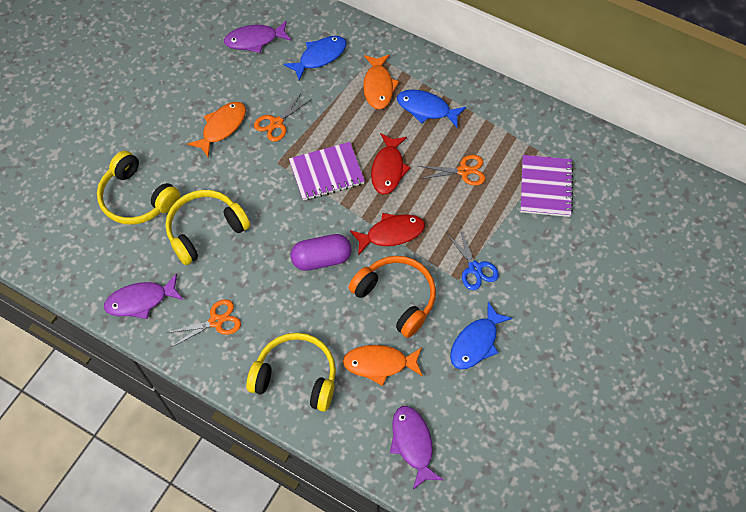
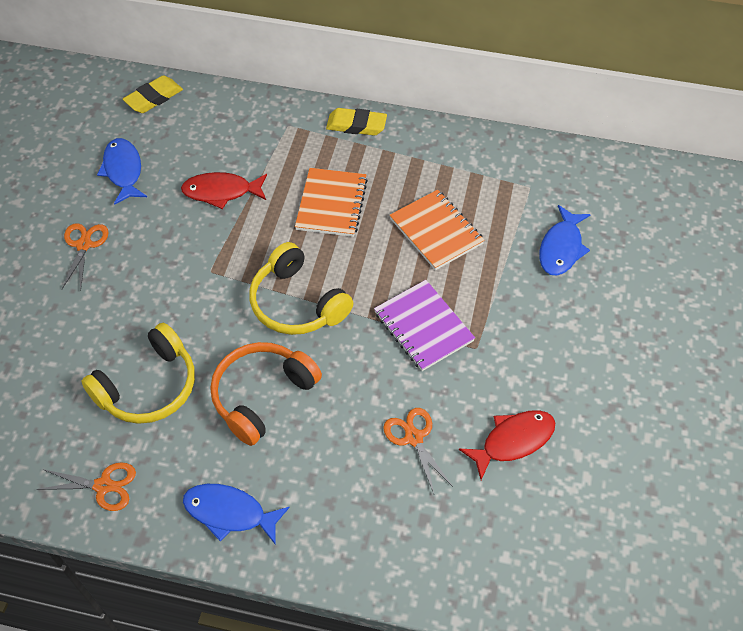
blue scissors: 1 -> 0
orange fish: 3 -> 0
orange notebook: 0 -> 2
purple capsule: 1 -> 0
purple fish: 3 -> 0
purple notebook: 2 -> 1
yellow eraser: 0 -> 2
yellow headphones: 3 -> 2

